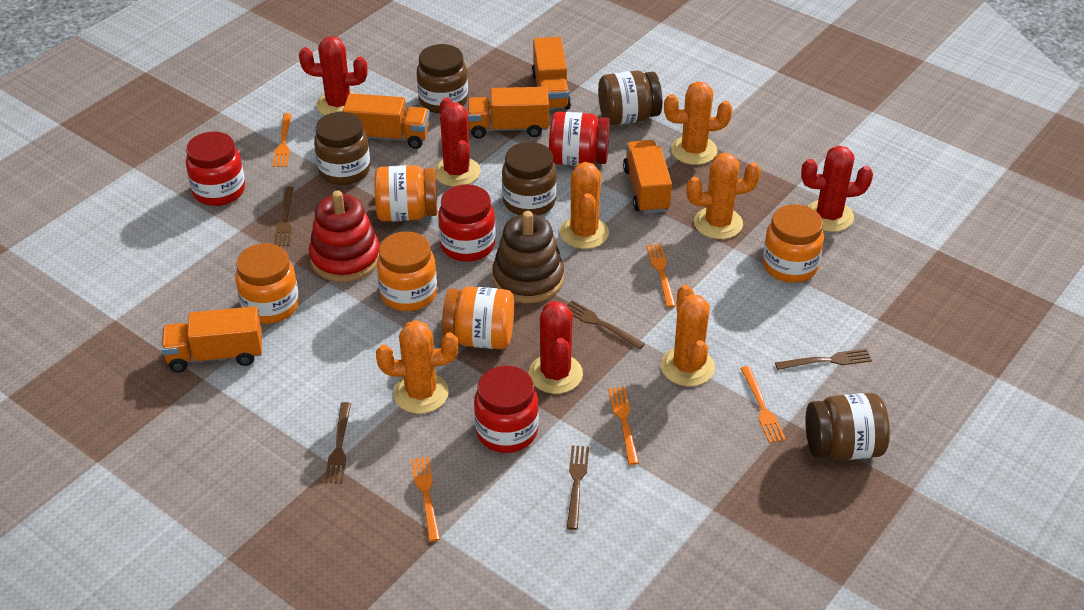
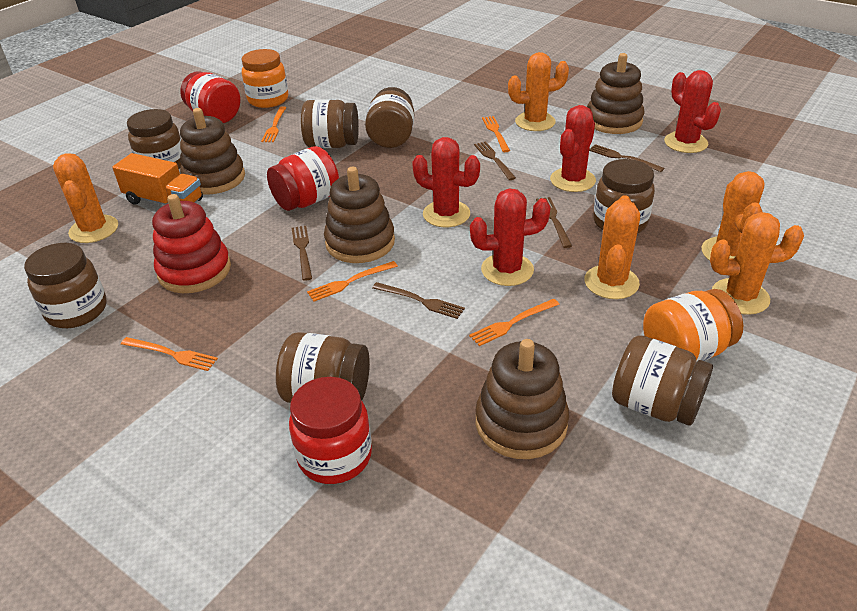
brown jar: 5 -> 7
brown stacking toy: 1 -> 4
orange jar: 5 -> 2
orange truck: 5 -> 1
red jar: 4 -> 3

